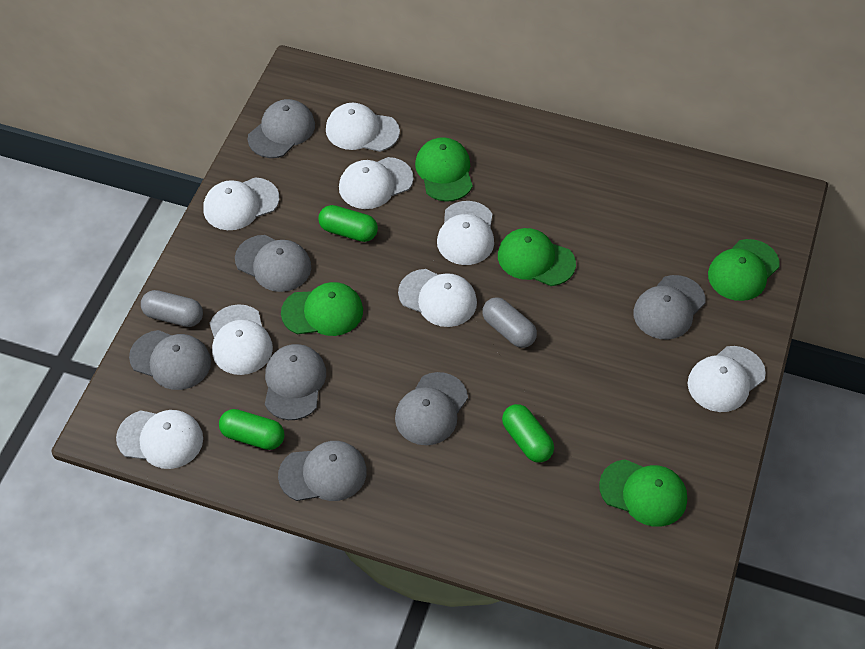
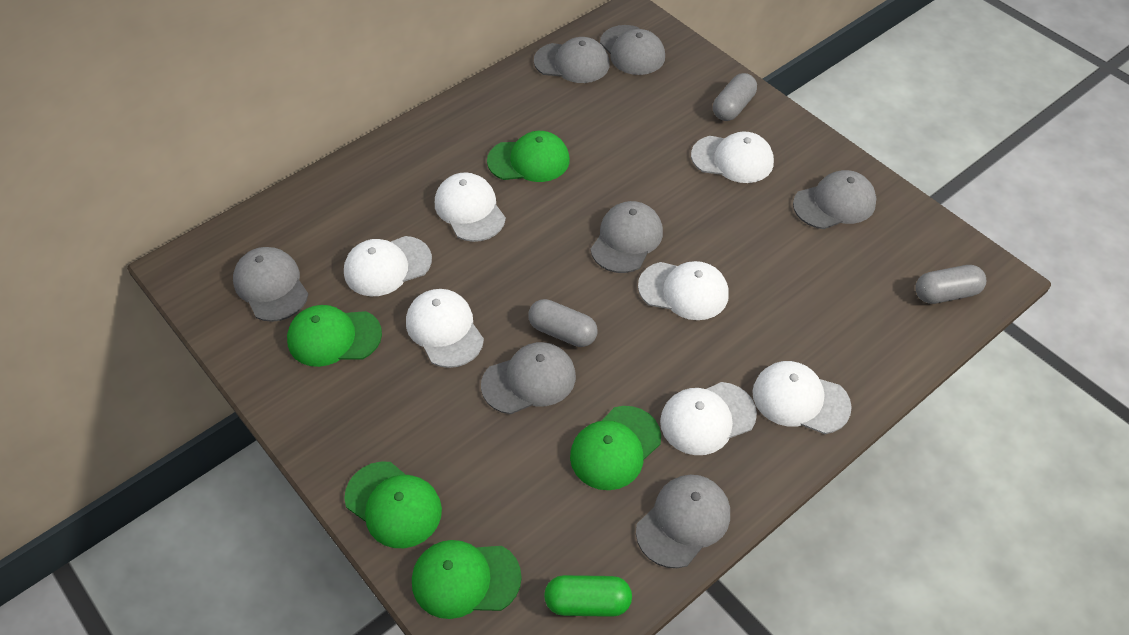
green capsule: 3 -> 1
grey capsule: 2 -> 3
white cap: 8 -> 7

